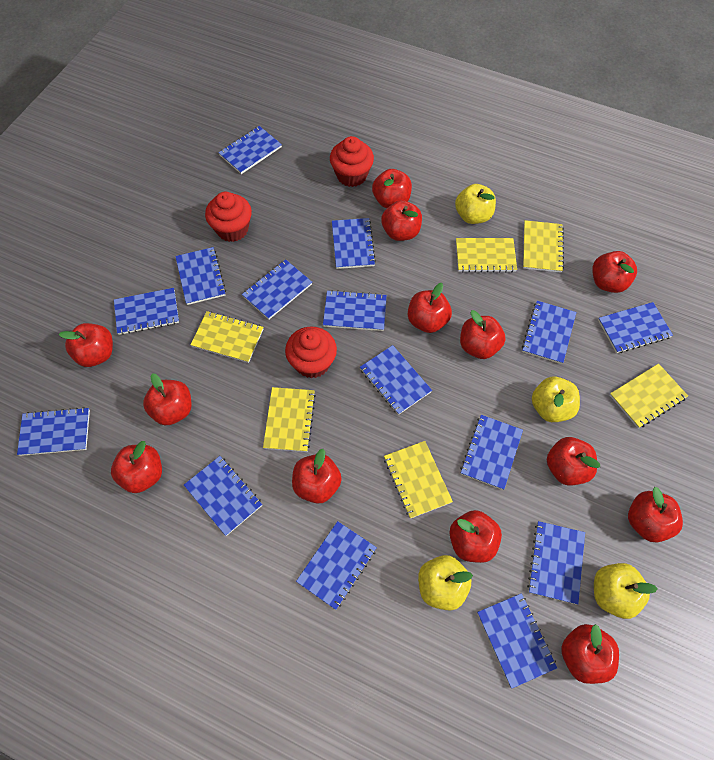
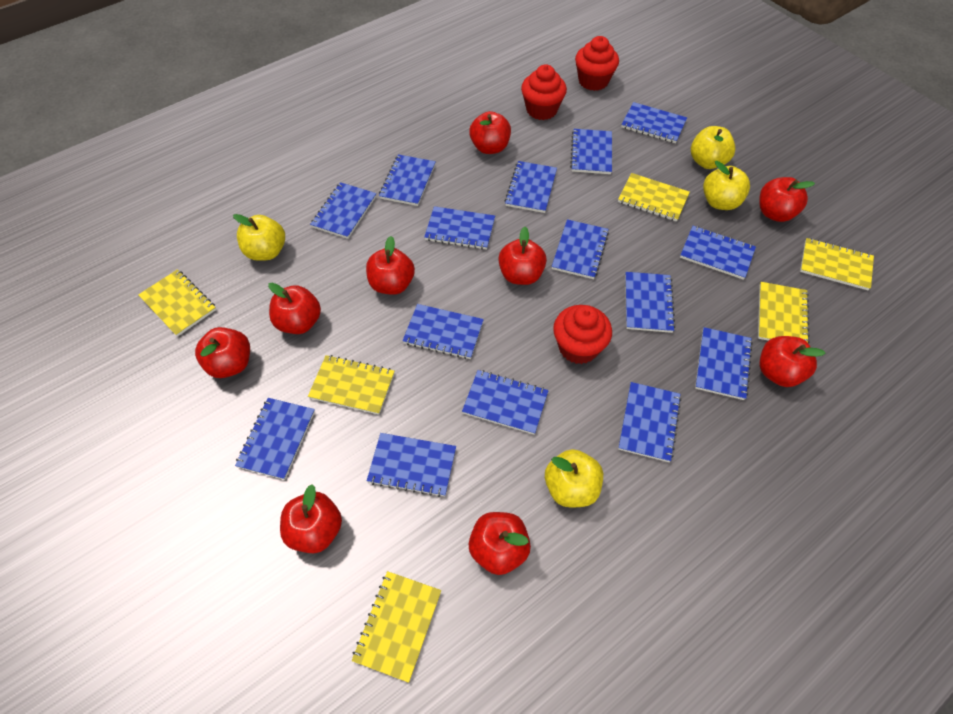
red apple: 13 -> 9

